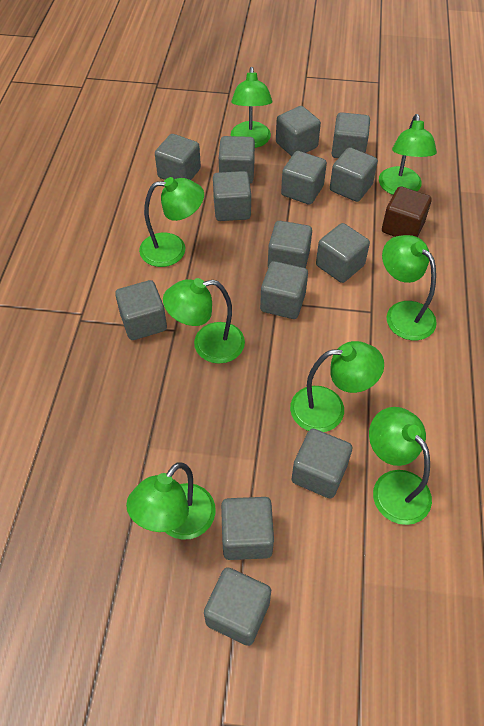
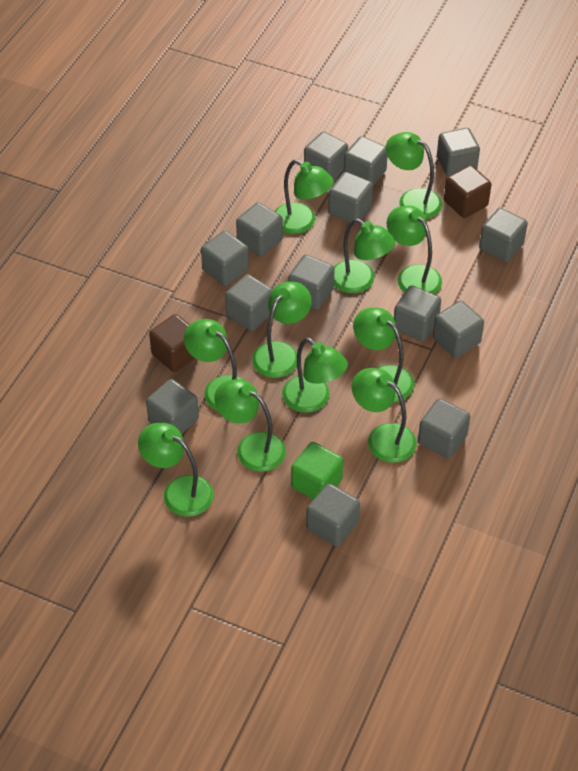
brown cube: 1 -> 2
green cube: 0 -> 1
green lamp: 8 -> 11

